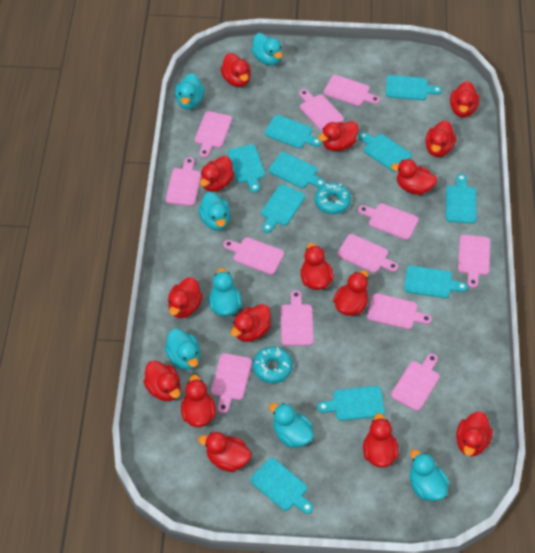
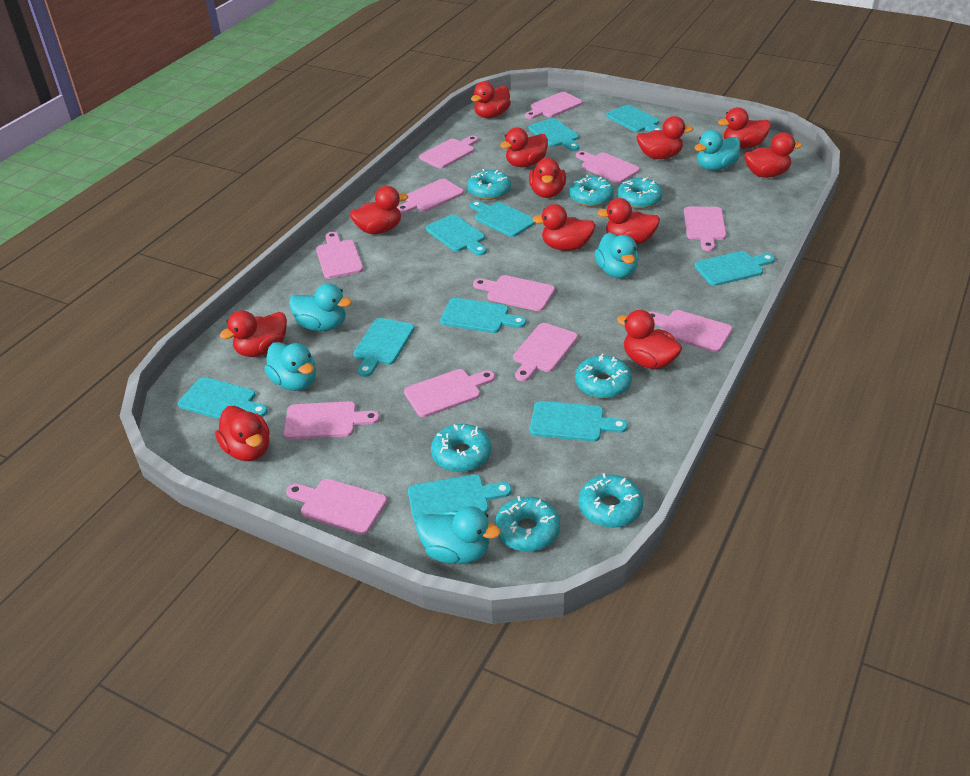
red duck: 15 -> 12
turquoise donut: 2 -> 7
turquoise duck: 7 -> 5

